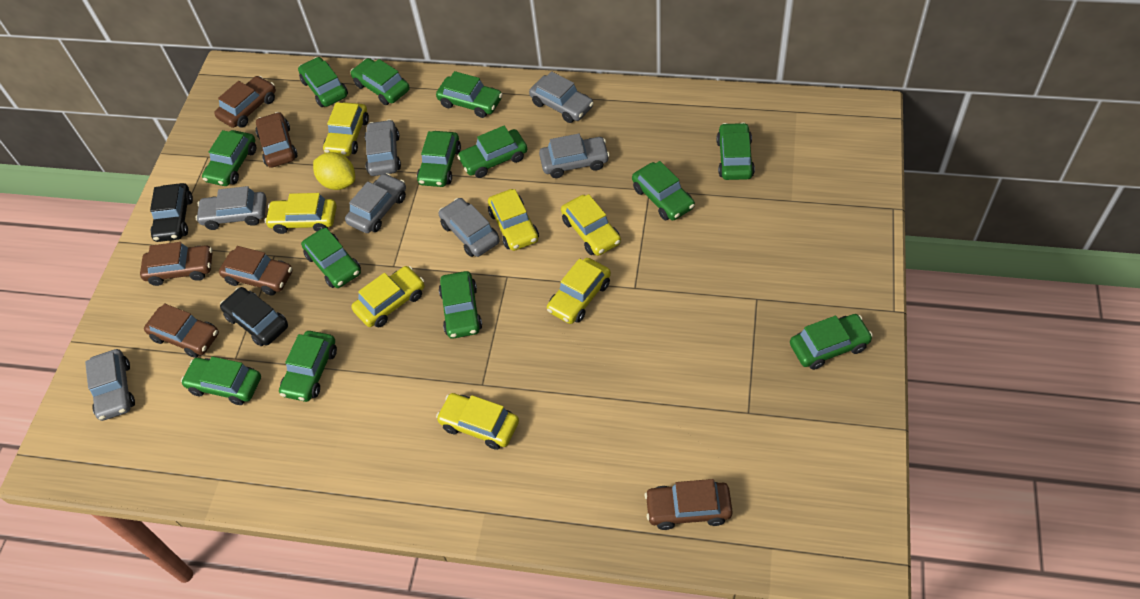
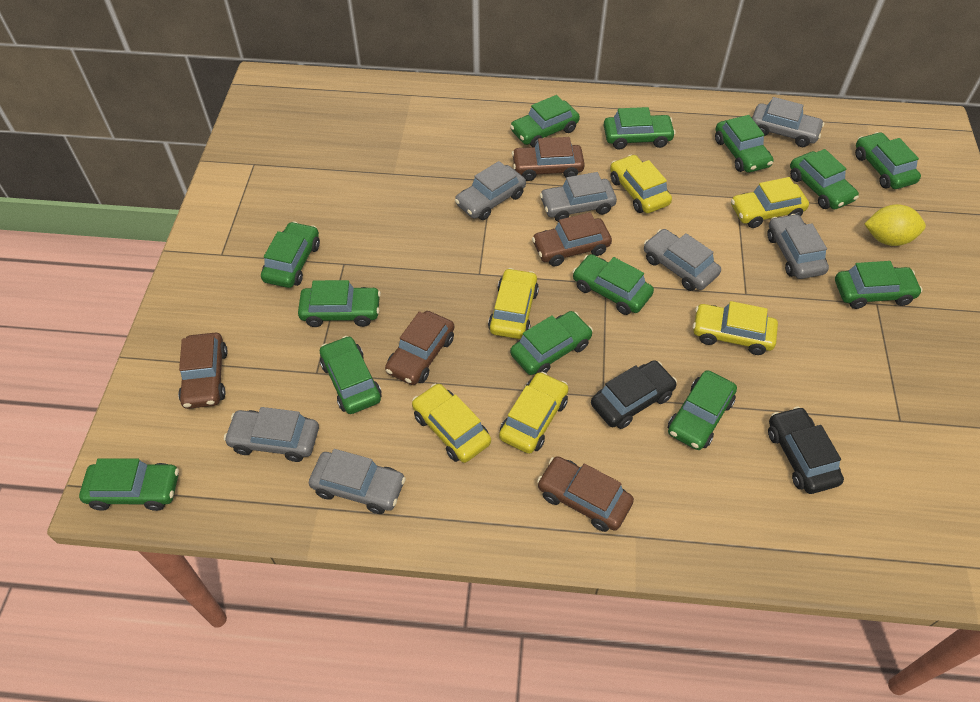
brown car: 6 -> 5
yellow car: 7 -> 6

